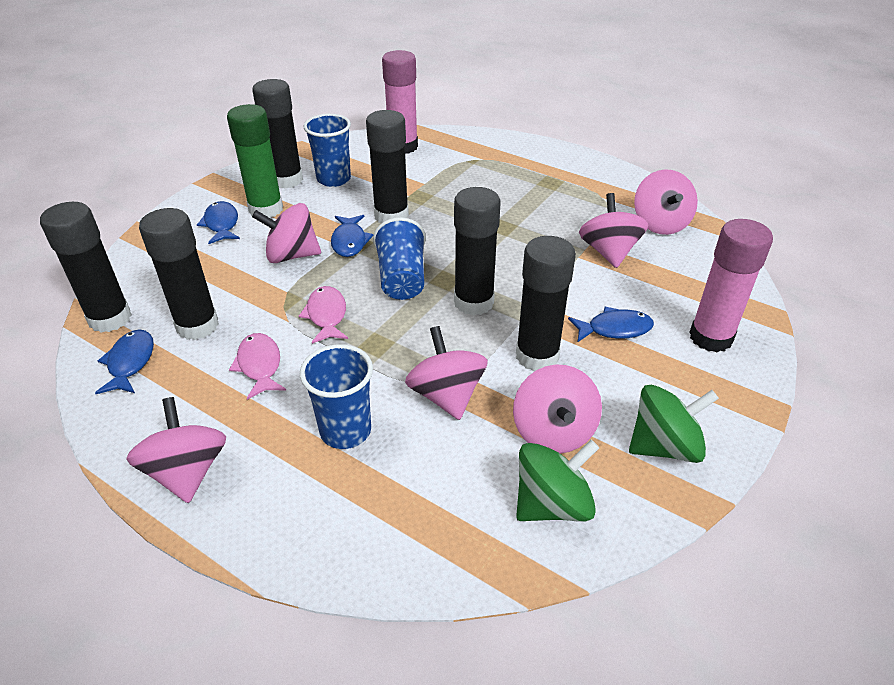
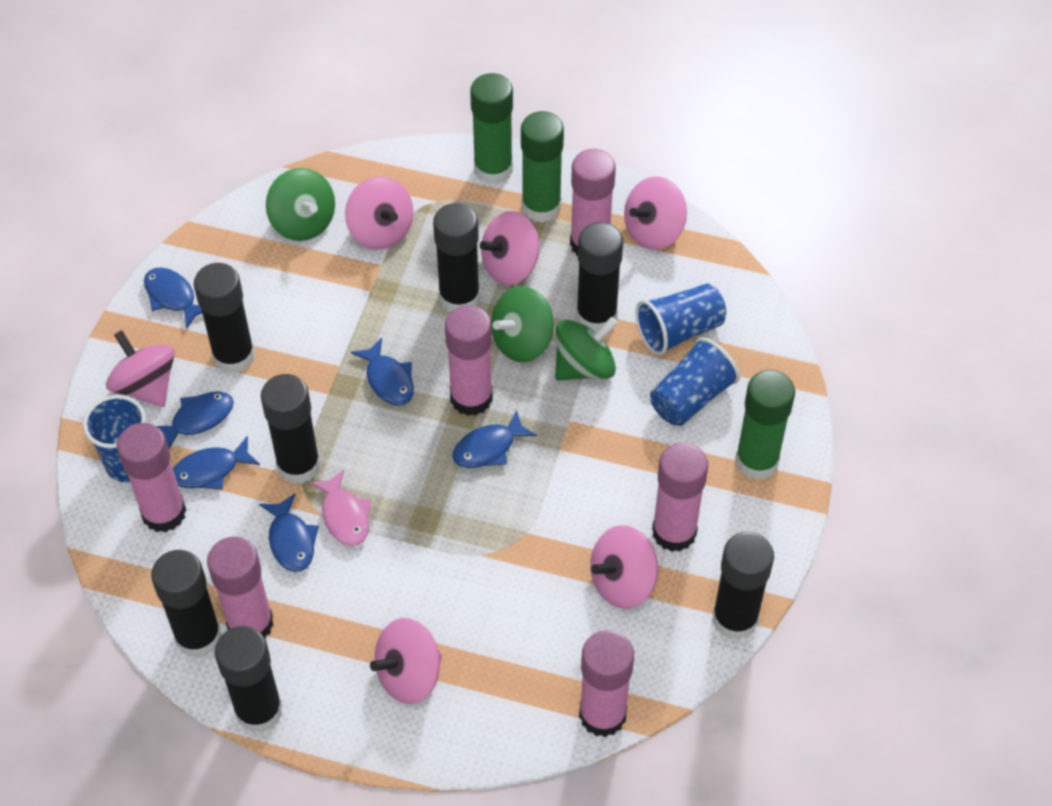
black glue stick: 6 -> 7
blue fish: 4 -> 6
green glue stick: 1 -> 3
green spinning top: 2 -> 3
pink fish: 2 -> 1
pink glue stick: 2 -> 6

